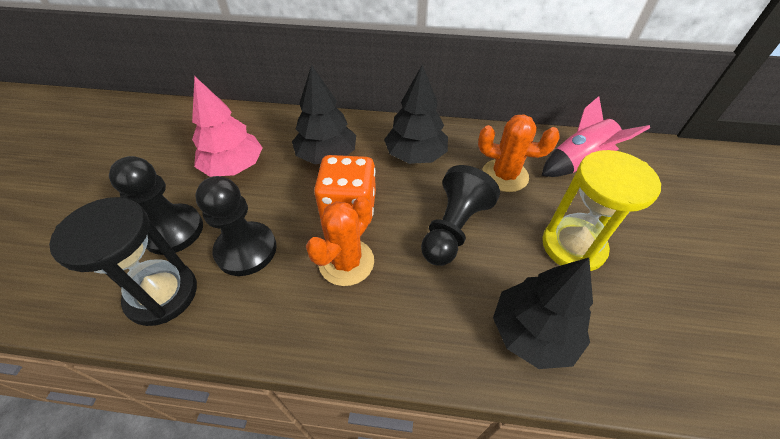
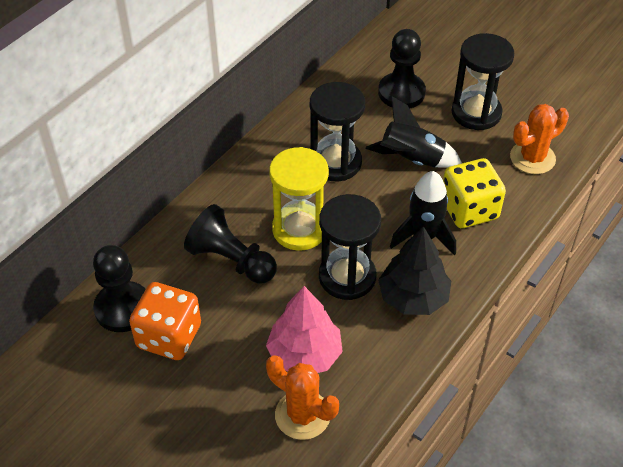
black hourglass: 1 -> 3
black rocket: 0 -> 2
black tree: 3 -> 1
pink rocket: 1 -> 0
yellow dice: 0 -> 1

